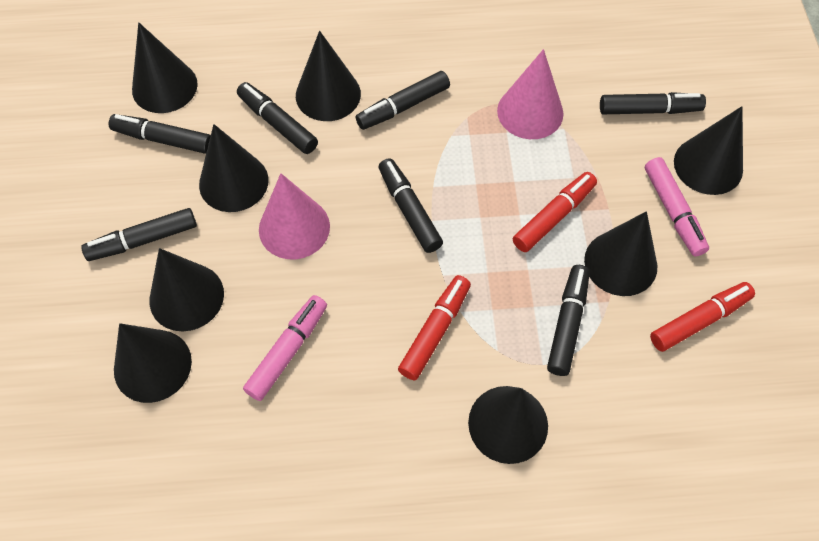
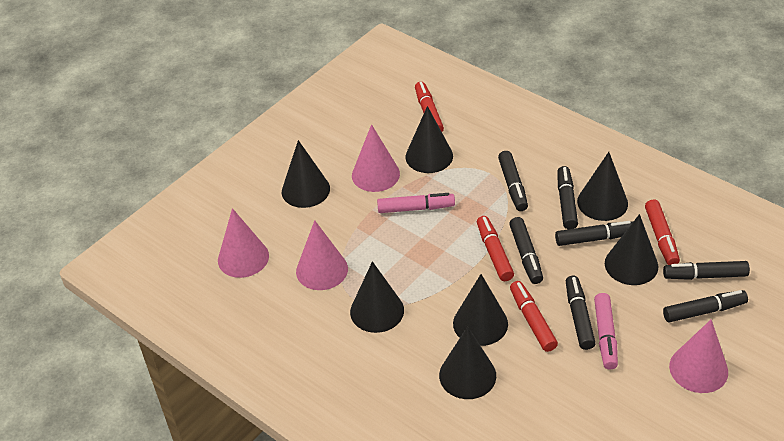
black cone: 8 -> 7
pink cone: 2 -> 4
red marker: 3 -> 4

